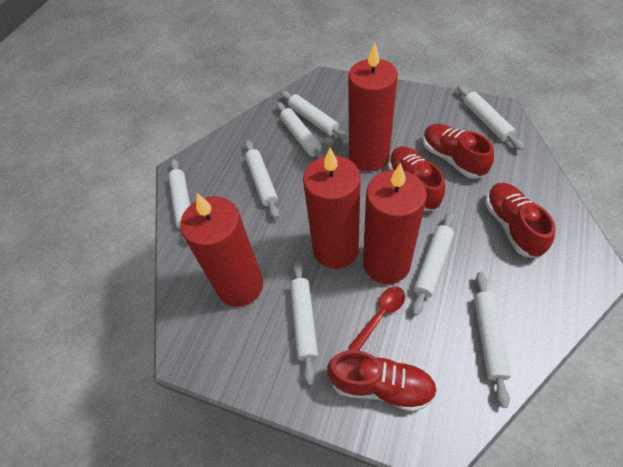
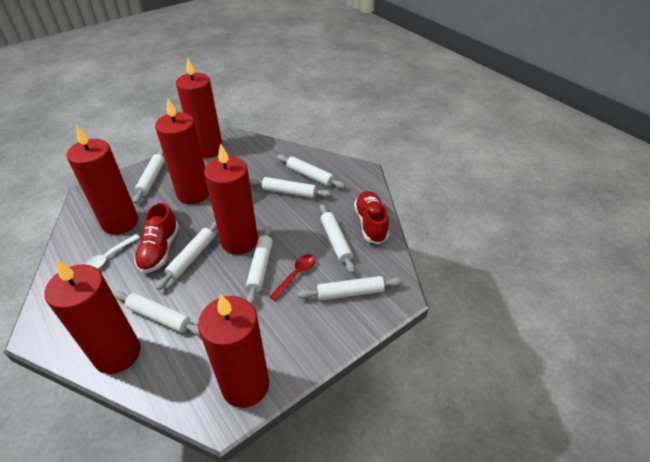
red candle: 4 -> 6
red shoe: 4 -> 2
white spoon: 0 -> 1

